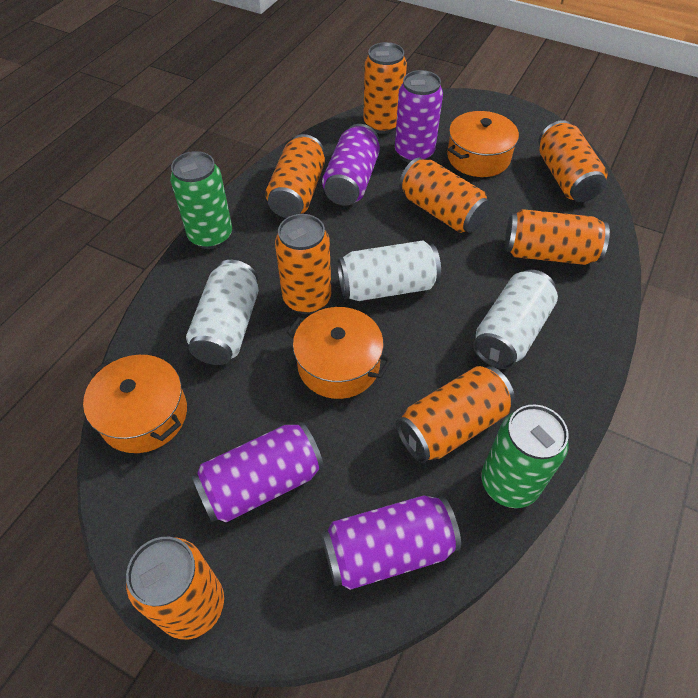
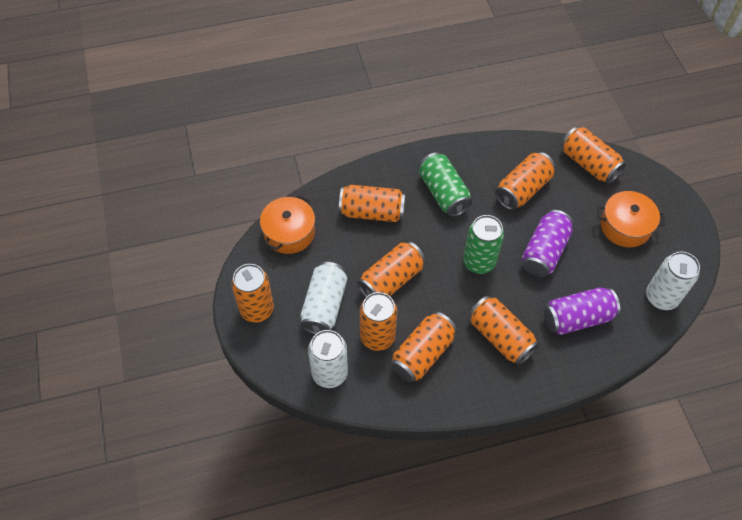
orange pot: 3 -> 2
purple can: 4 -> 2

